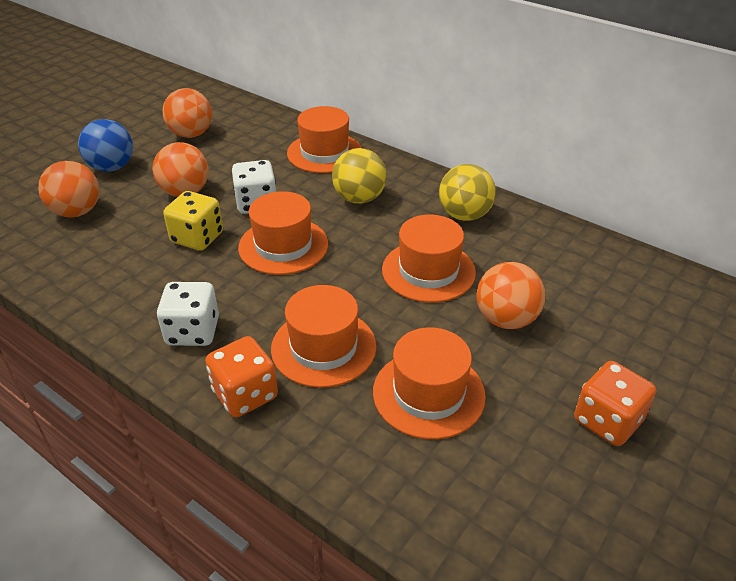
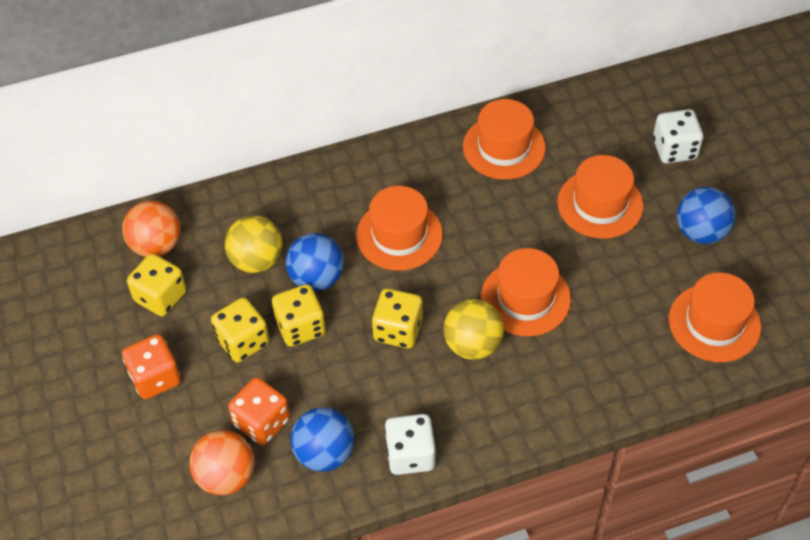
blue ball: 1 -> 3
orange ball: 4 -> 2
yellow dice: 1 -> 4

